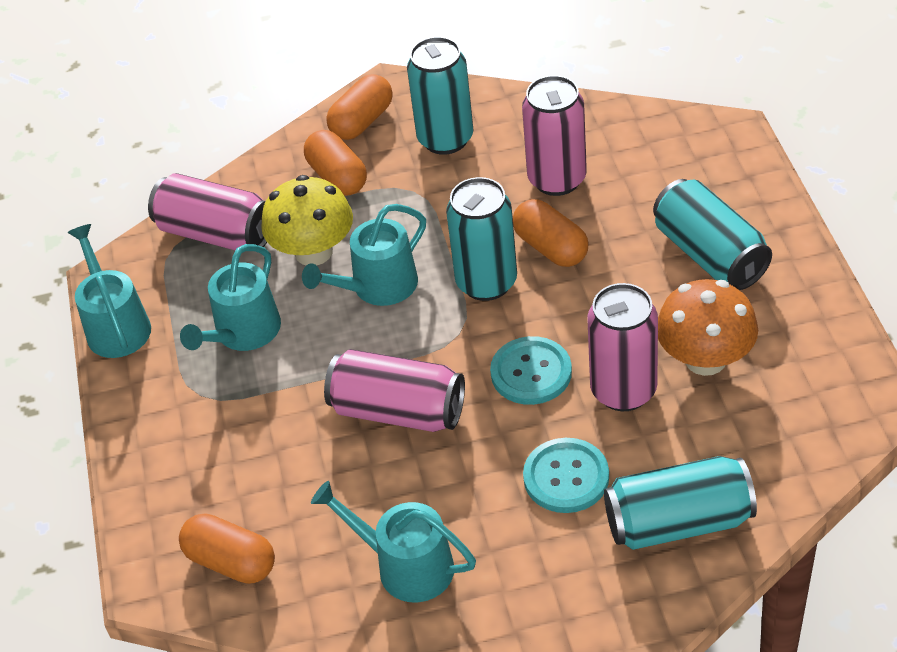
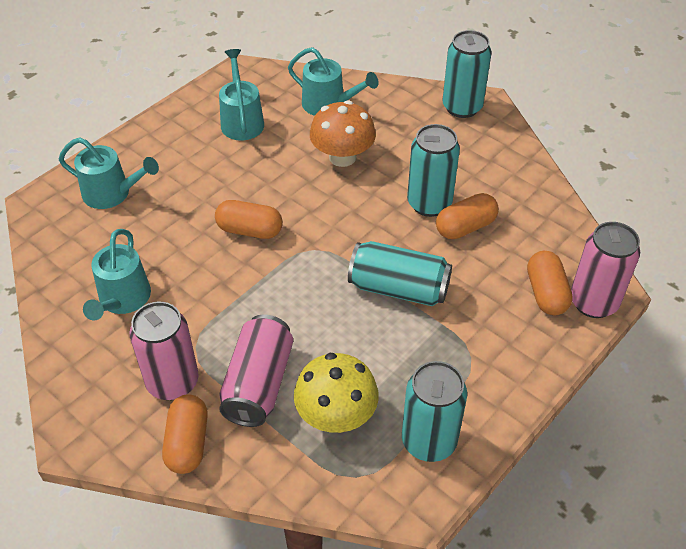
pink can: 4 -> 3
turquoise button: 2 -> 0

